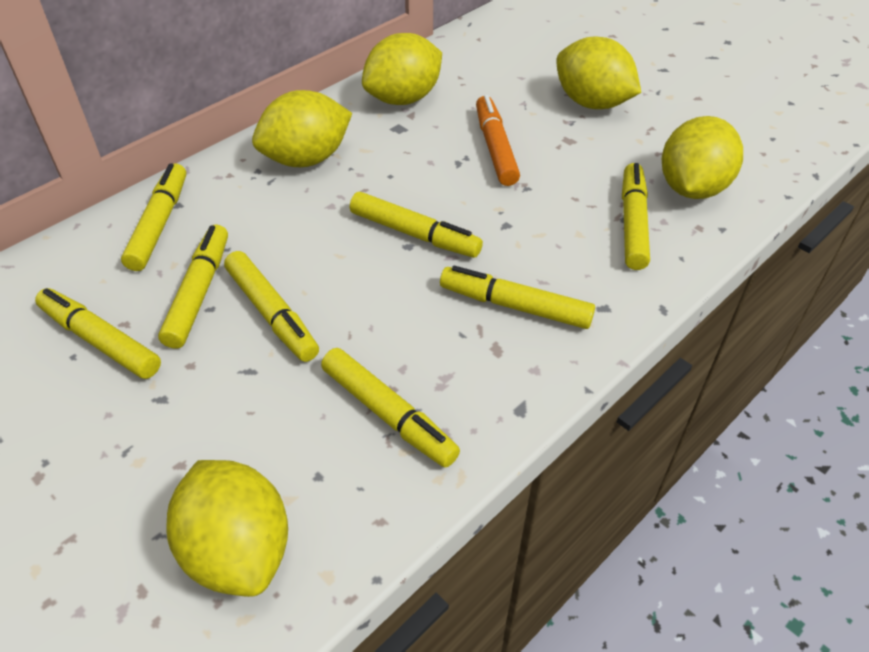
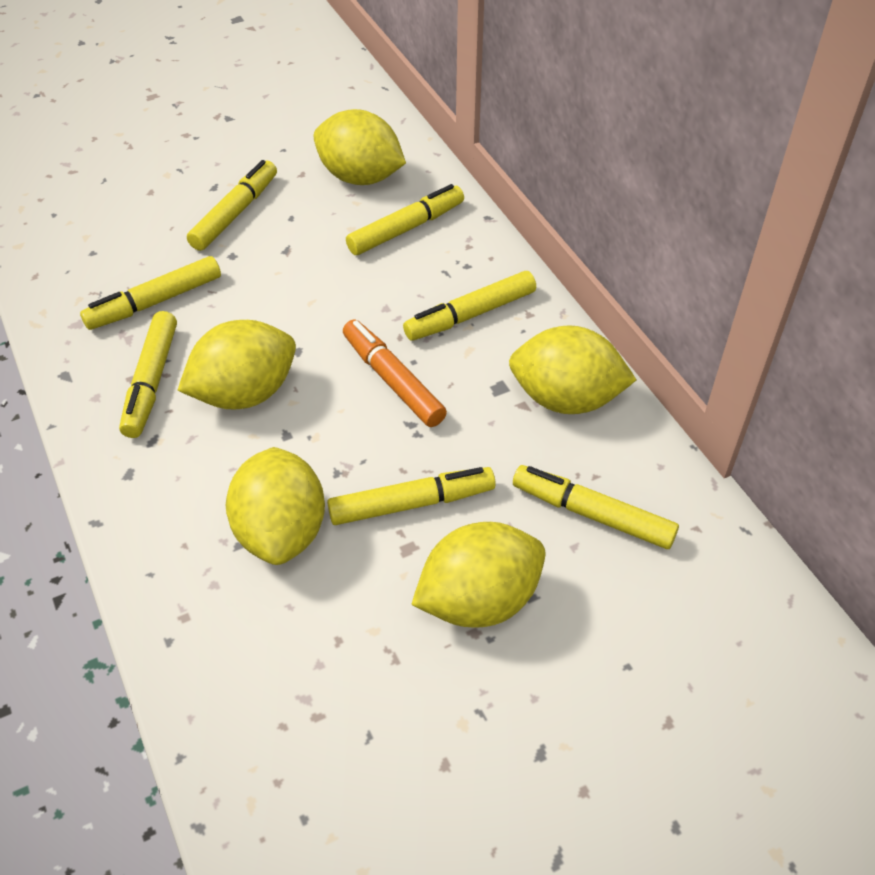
yellow marker: 8 -> 7

